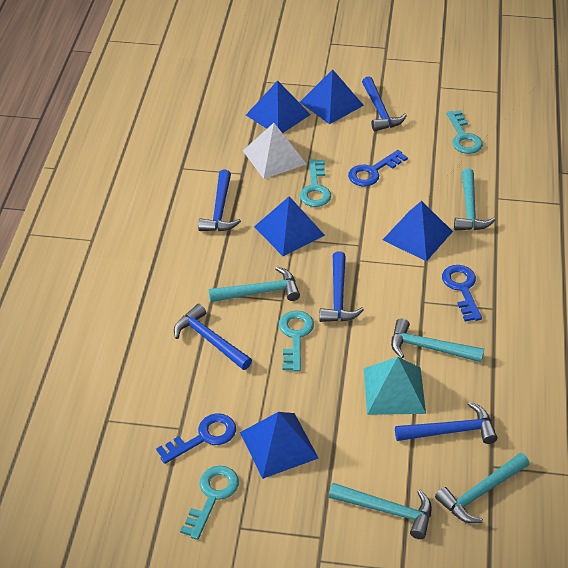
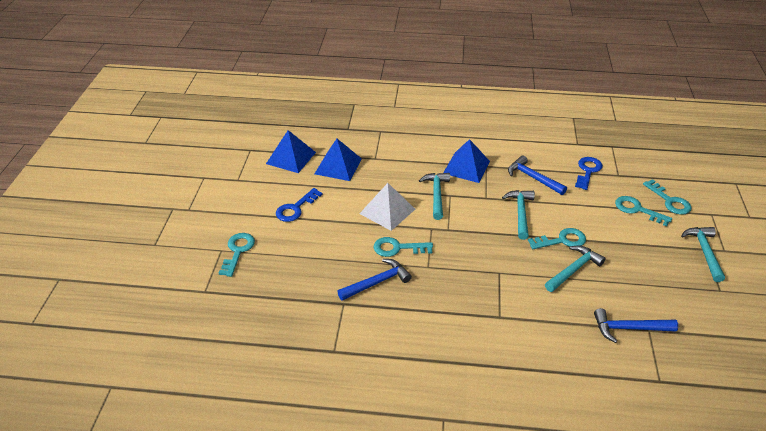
blue hammer: 5 -> 3
blue key: 3 -> 2
blue pyramid: 5 -> 3
turquoise hammer: 5 -> 4
turquoise key: 4 -> 5
turquoise pyramid: 1 -> 0

